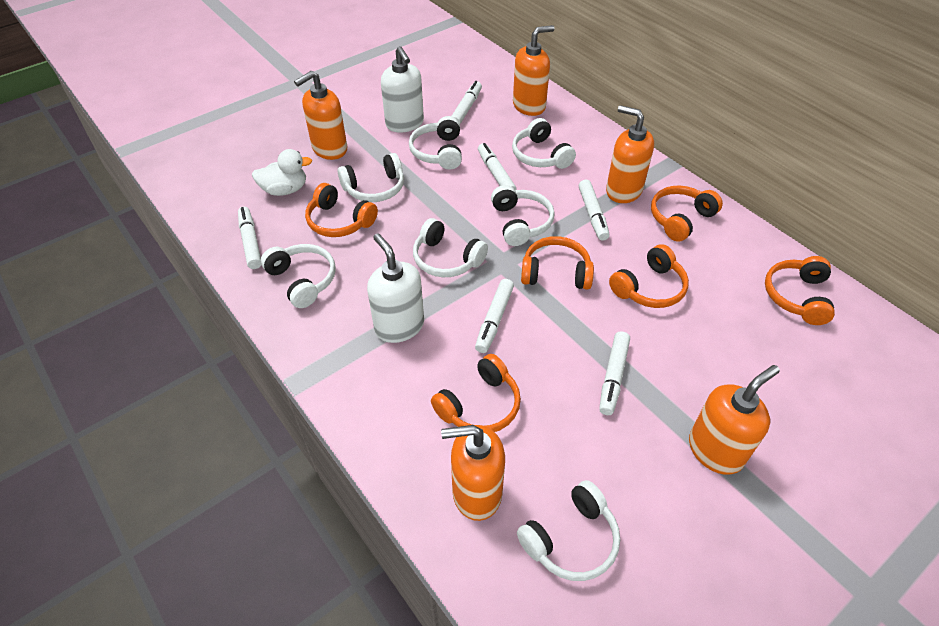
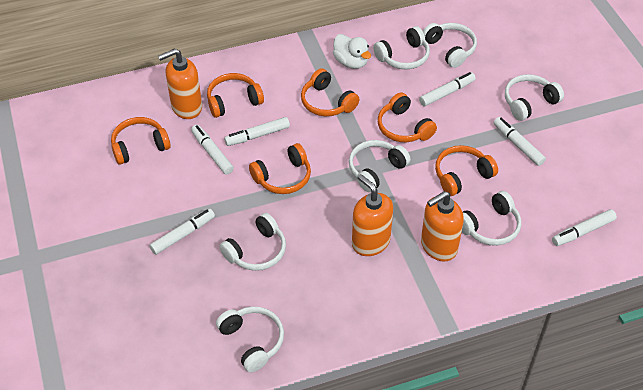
orange soap dispenser: 5 -> 3
white soap dispenser: 2 -> 0

